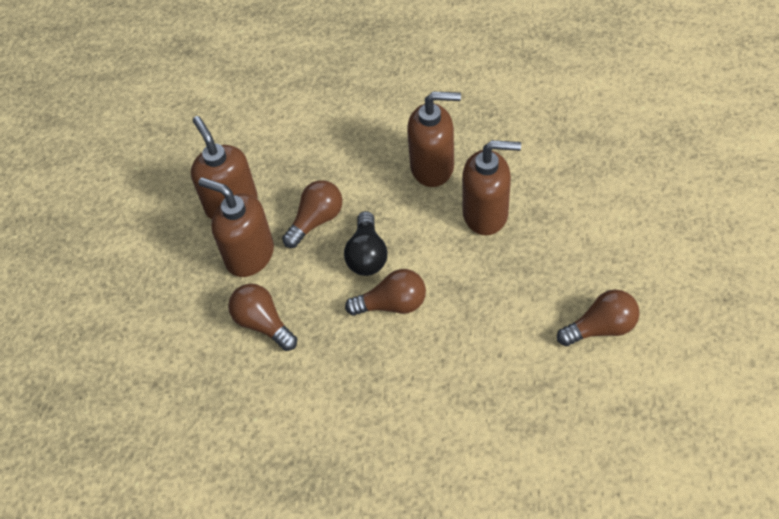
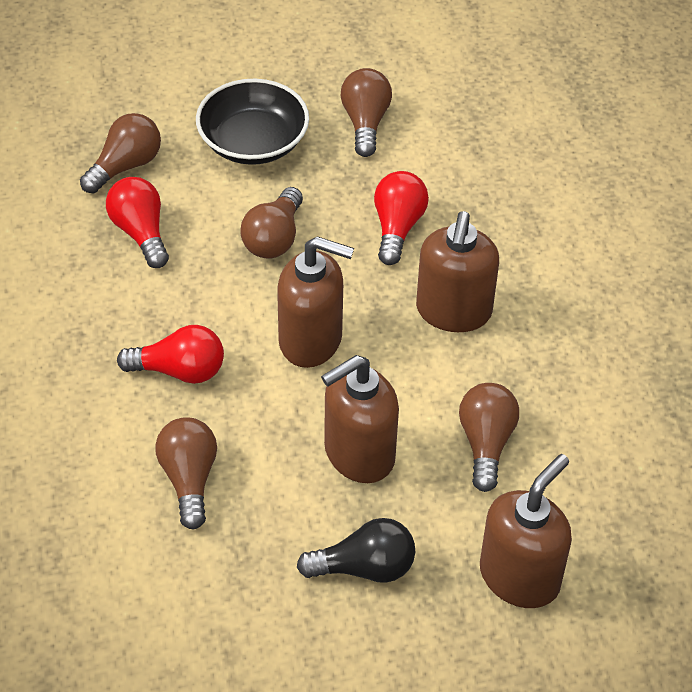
black bowl: 0 -> 1
brown light bulb: 4 -> 5
red light bulb: 0 -> 3

